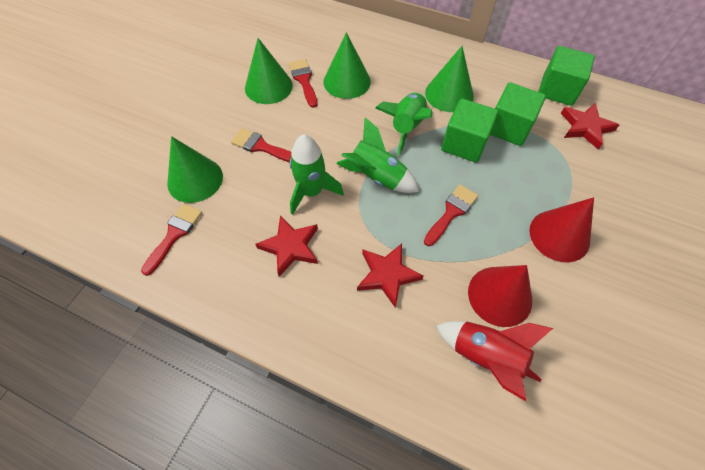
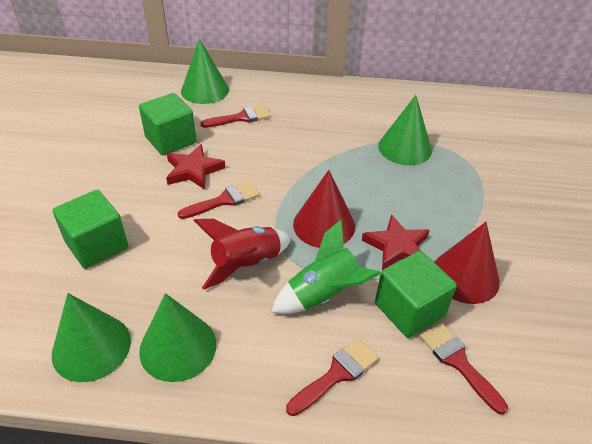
green rocket: 3 -> 1
red star: 3 -> 2

